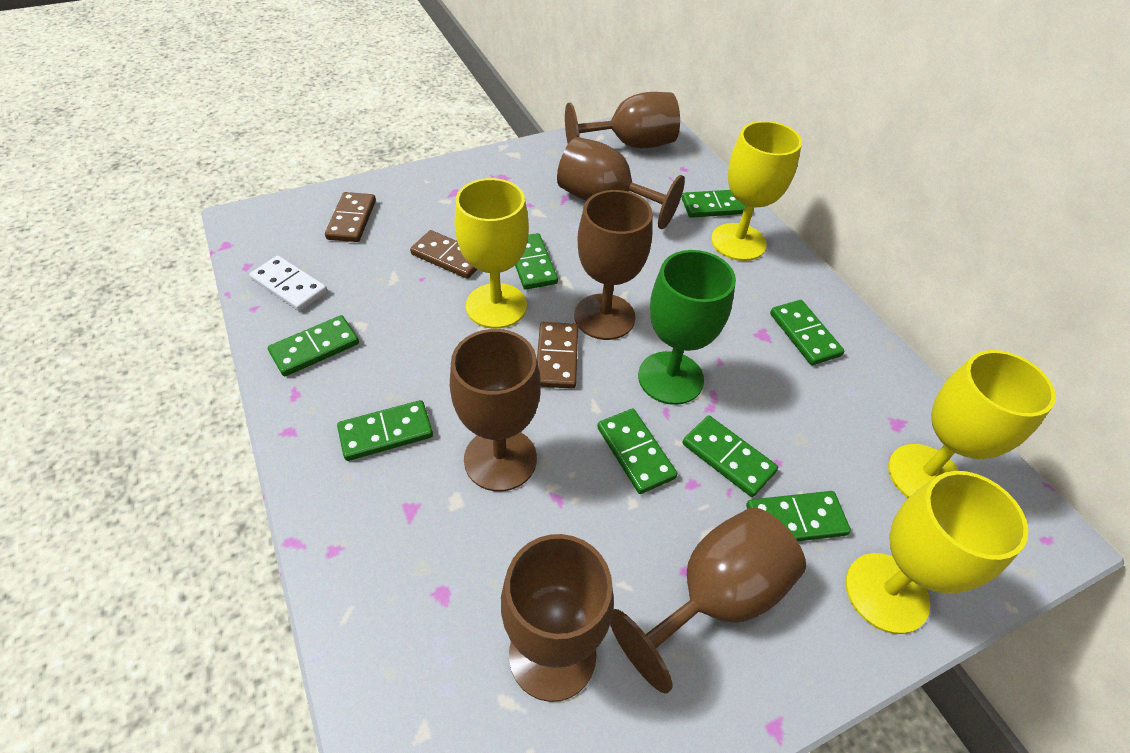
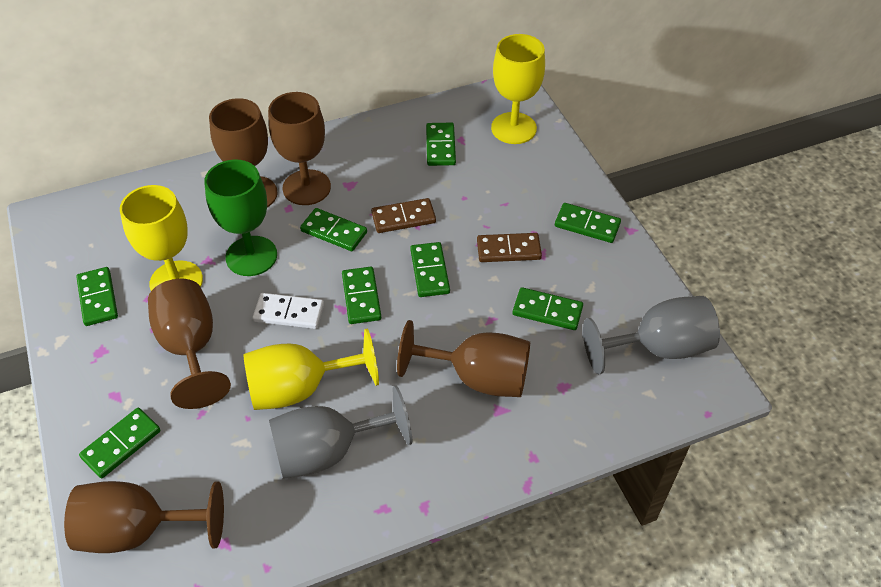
brown domino: 3 -> 2
brown goblet: 6 -> 5
grey goblet: 0 -> 2
yellow goblet: 4 -> 3

